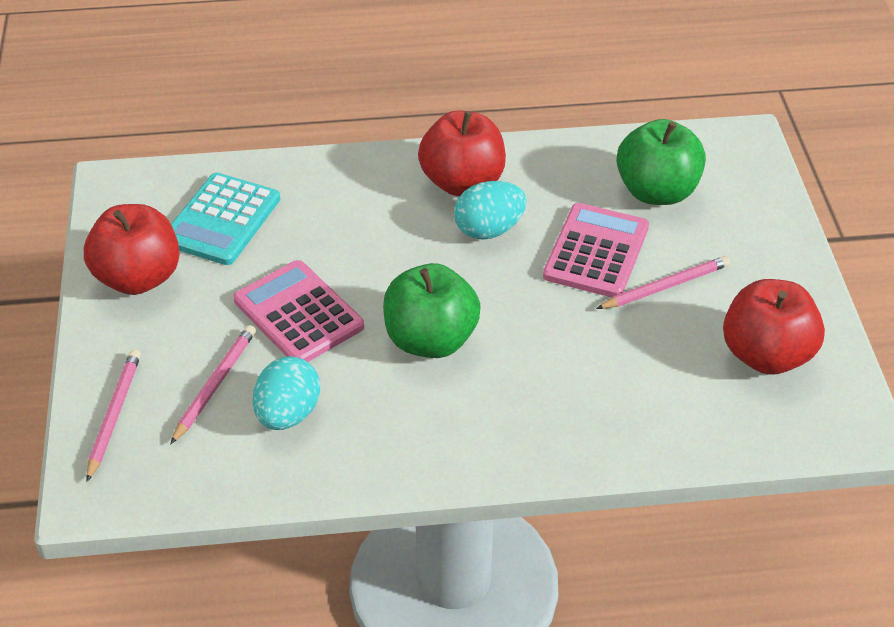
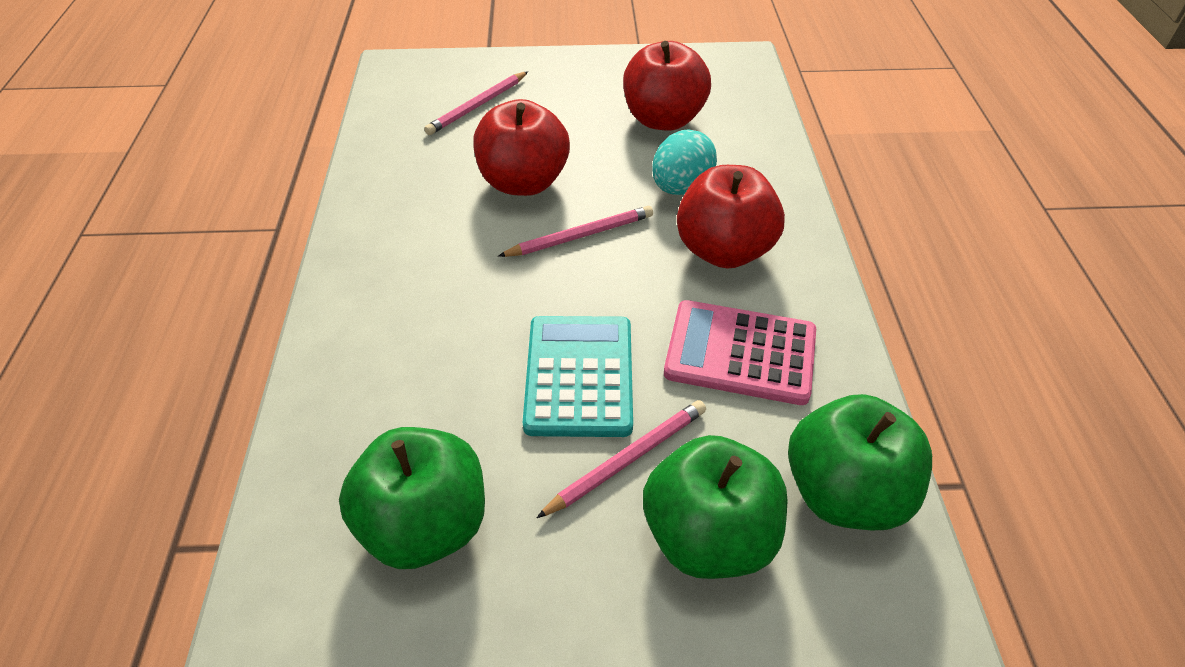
green apple: 2 -> 3
pink calculator: 2 -> 1
turquoise egg: 2 -> 1

